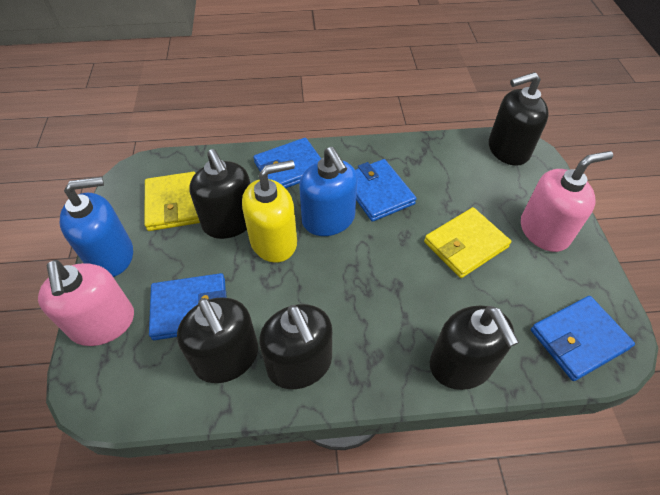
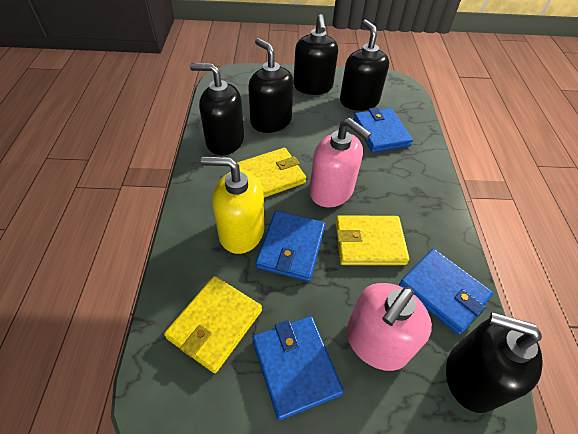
blue soap dispenser: 2 -> 0
yellow wallet: 2 -> 3

